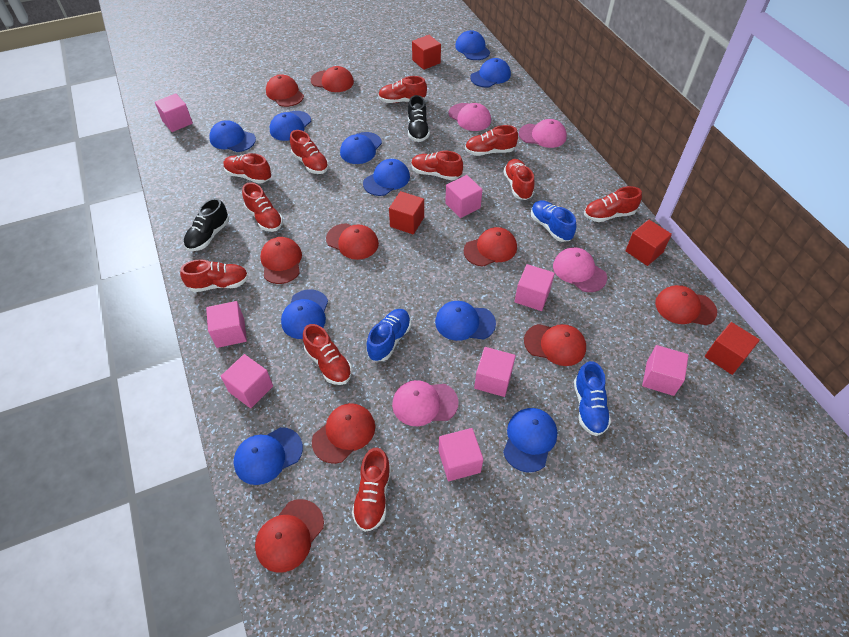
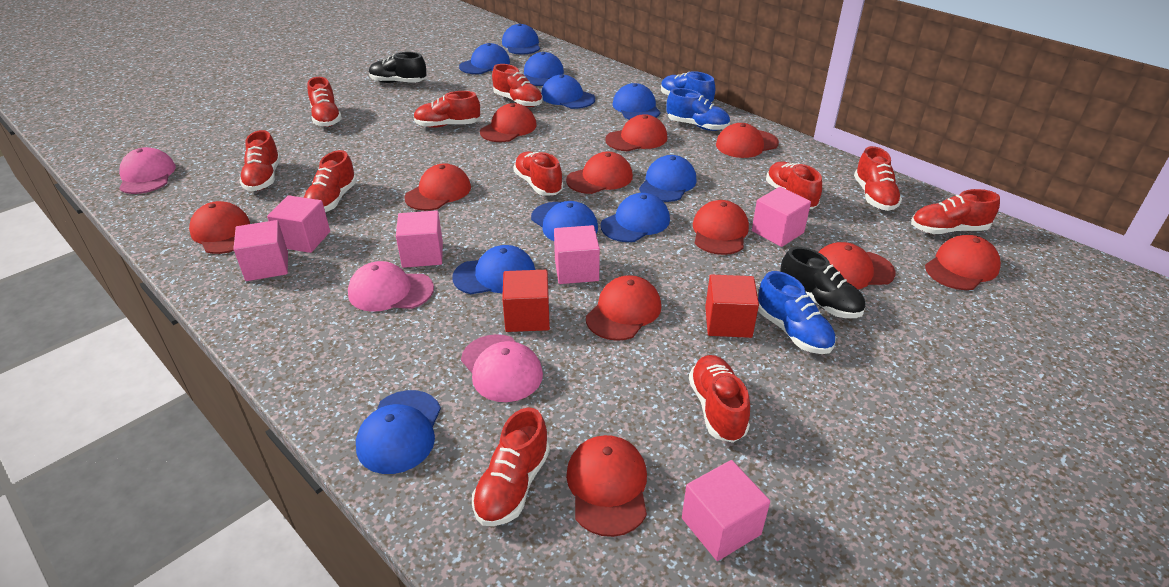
pink cap: 4 -> 3
pink cube: 8 -> 6
red cap: 9 -> 11
red cube: 4 -> 2

